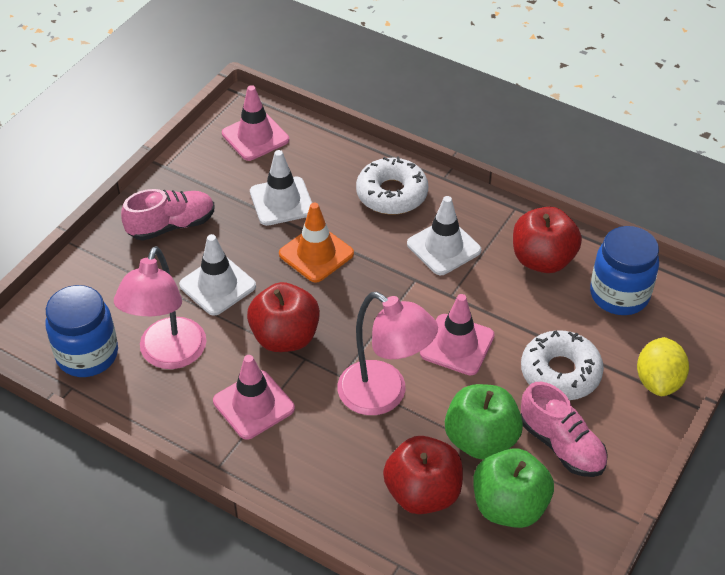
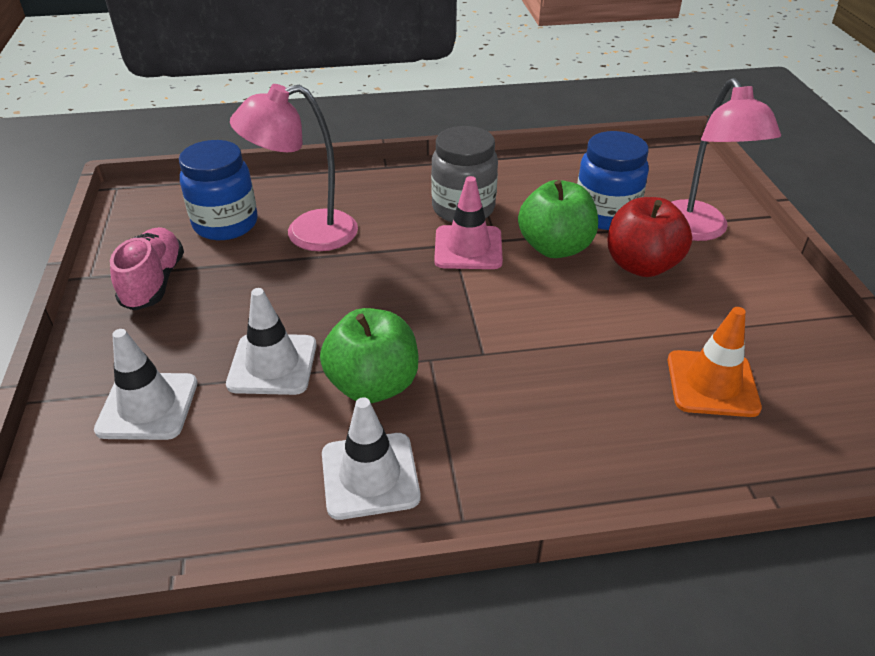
grey jar: 0 -> 1
pink shoe: 2 -> 1
pink traffic cone: 3 -> 1
red apple: 3 -> 1
white donut: 2 -> 0
yellow lemon: 1 -> 0

